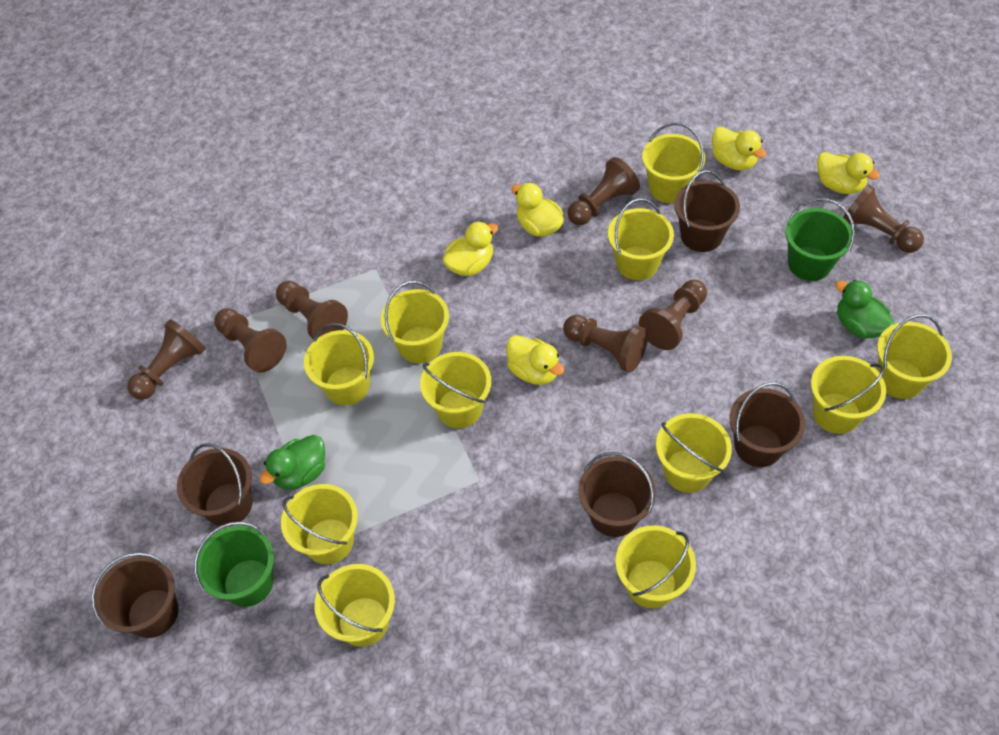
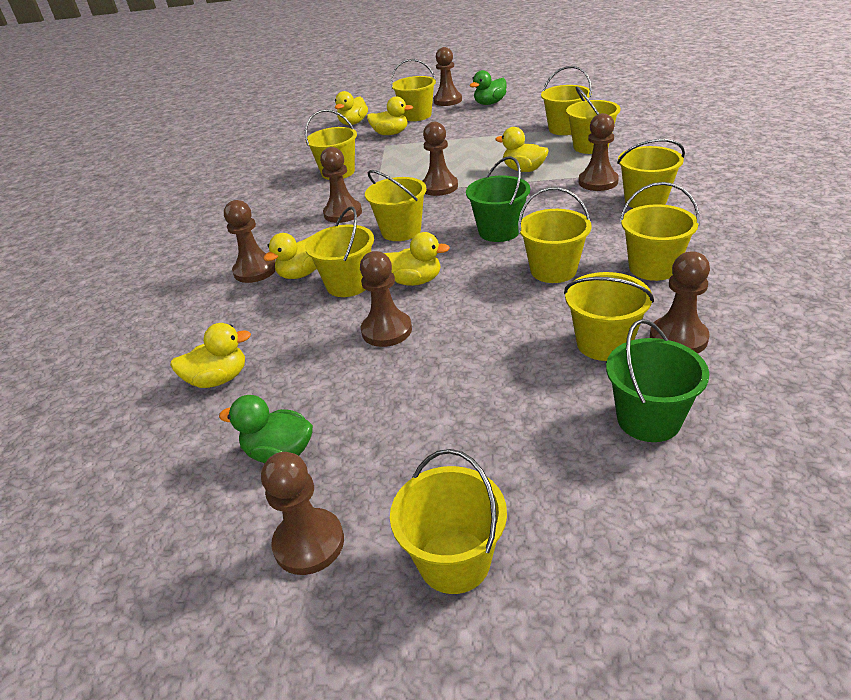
brown bucket: 5 -> 0
brown pawn: 7 -> 8
yellow duck: 5 -> 6

